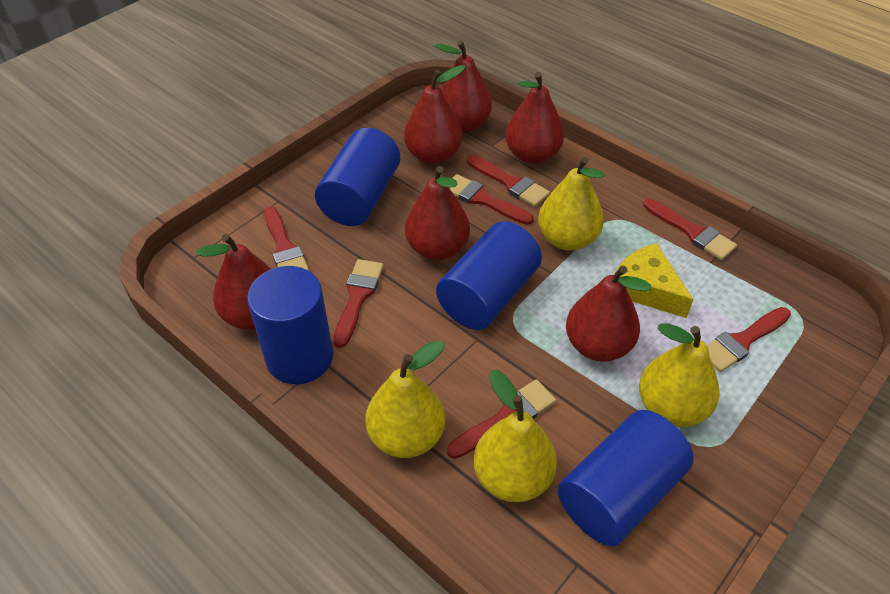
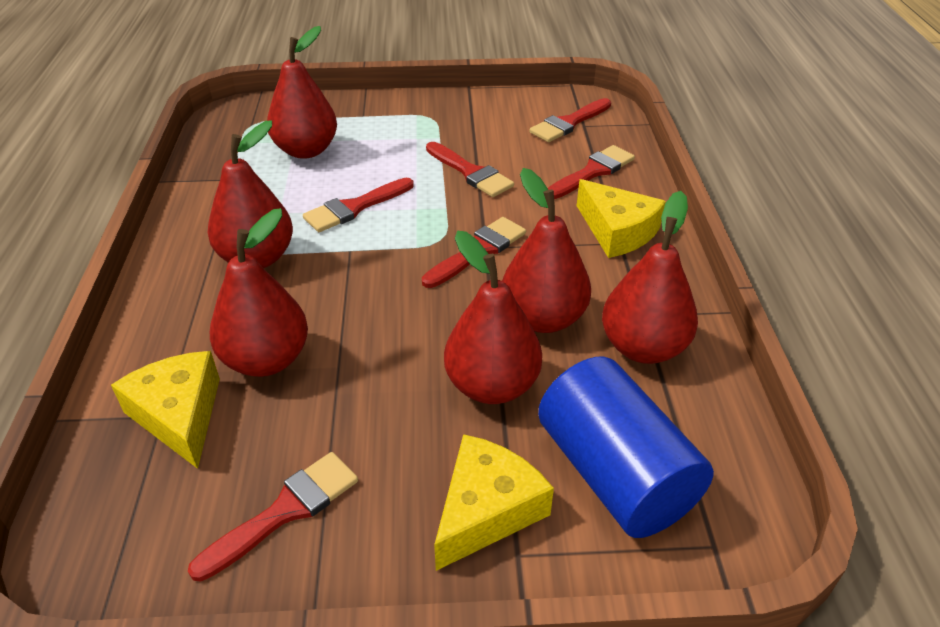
blue cylinder: 4 -> 1
red brush: 7 -> 6
yellow cheese: 1 -> 3
yellow pear: 4 -> 0

